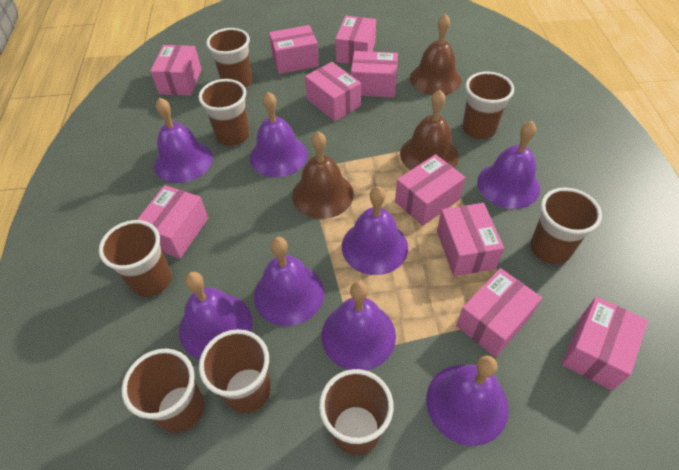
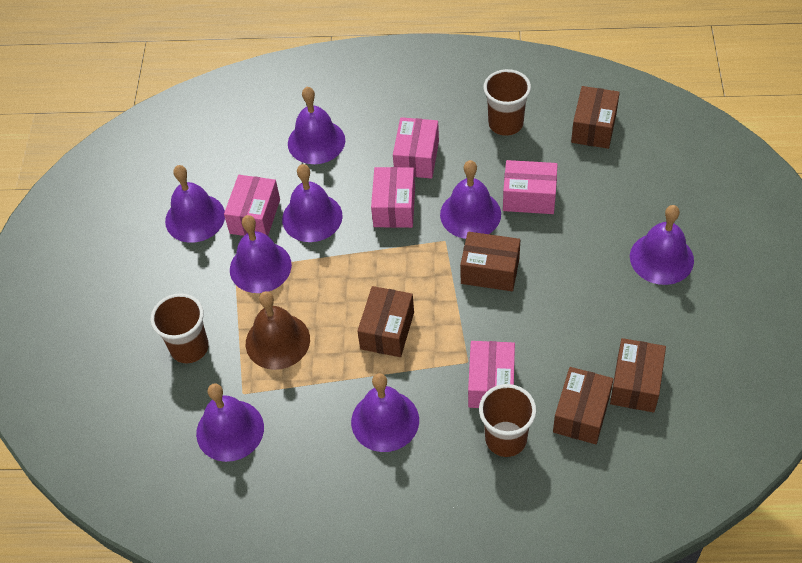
brown bell: 3 -> 1
brown box: 0 -> 5
brown cup: 8 -> 3
pink box: 10 -> 5

